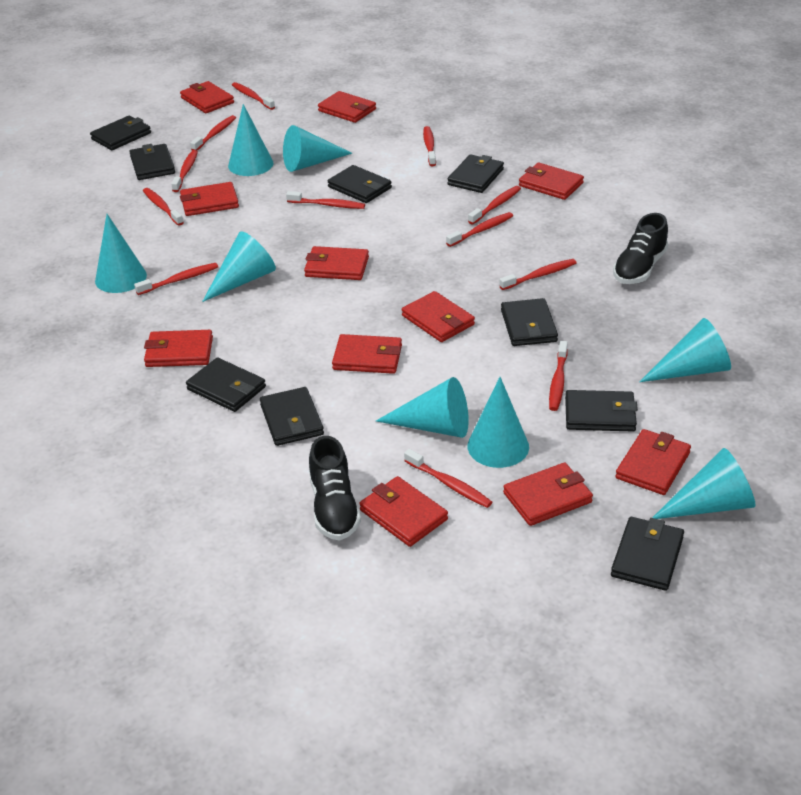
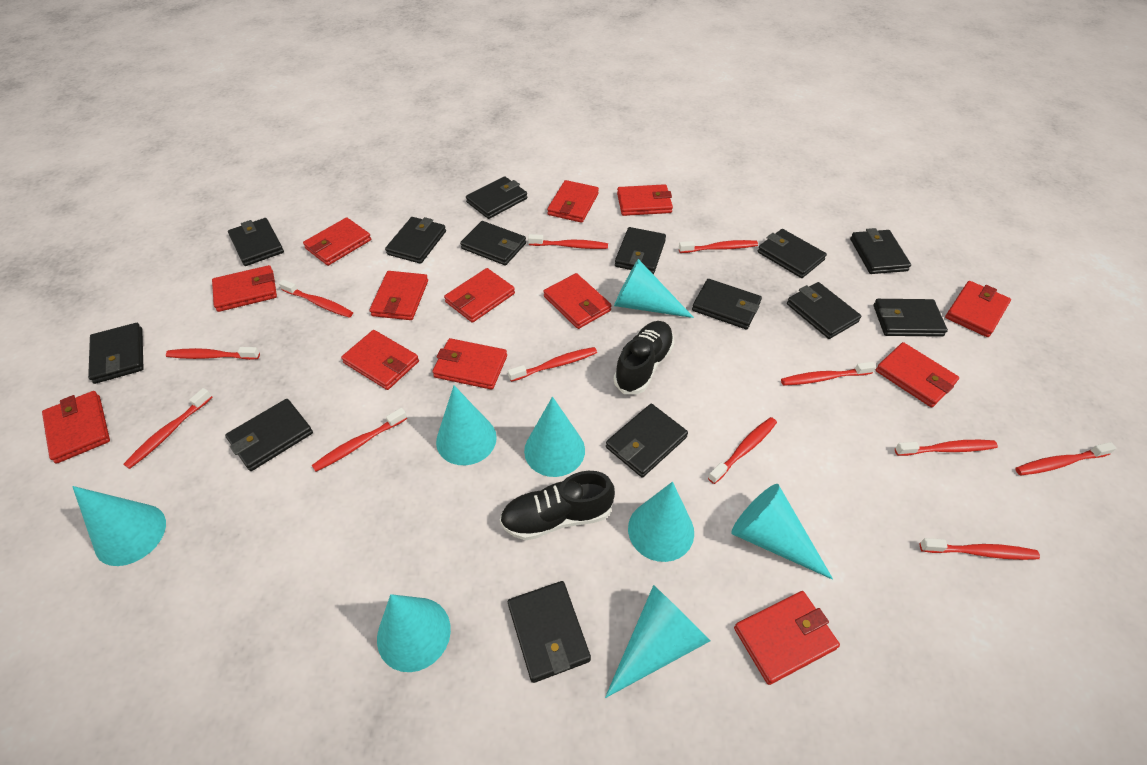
black wallet: 9 -> 14
red wallet: 11 -> 13

